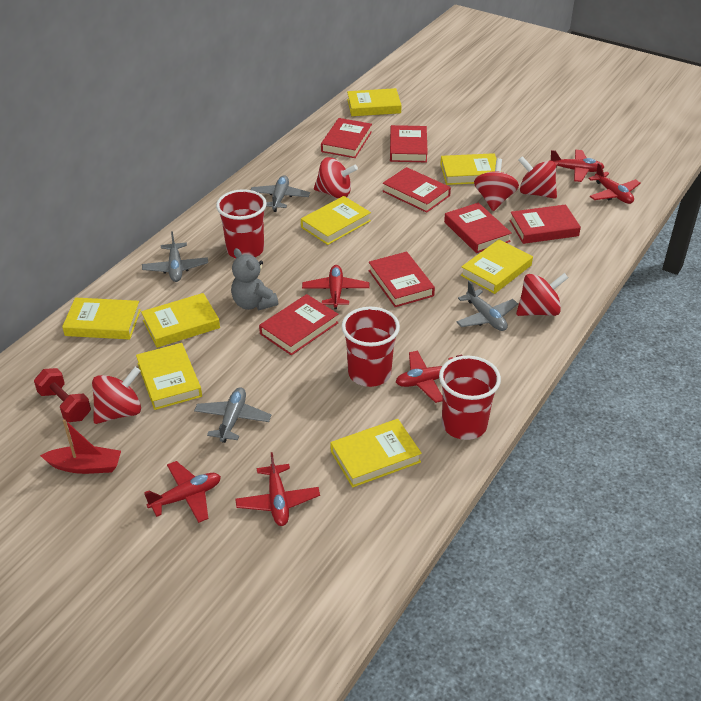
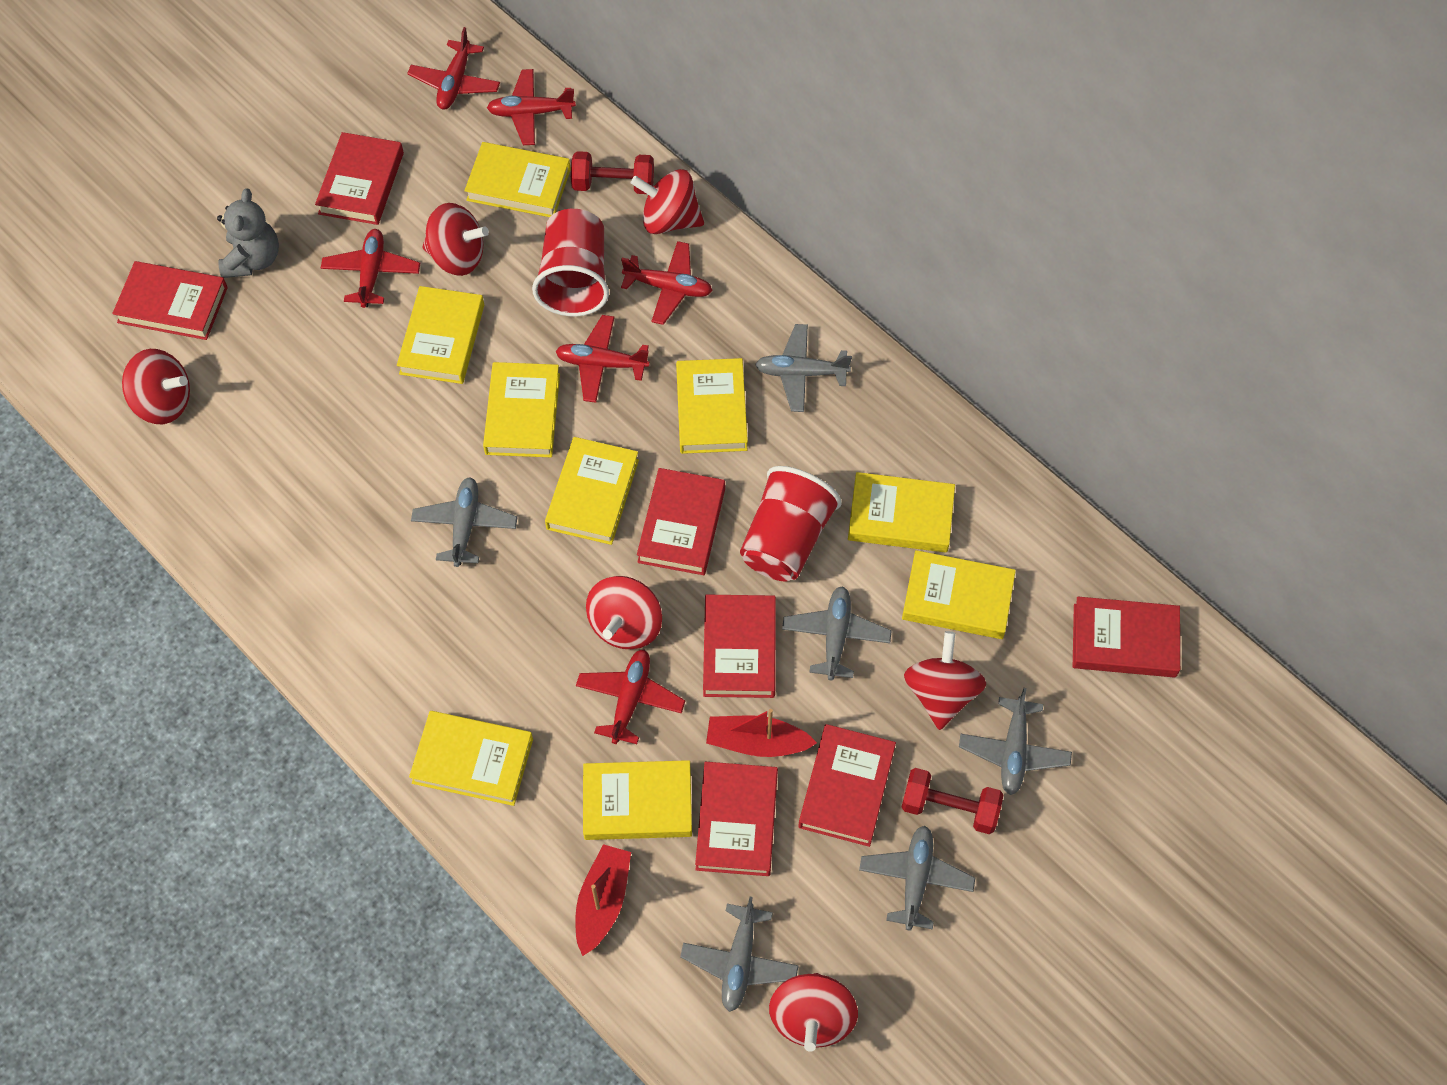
grey plane: 4 -> 6
red boat: 1 -> 2
red cup: 3 -> 2
red dumbbell: 1 -> 2
red spinning top: 5 -> 6
yellow book: 8 -> 9

